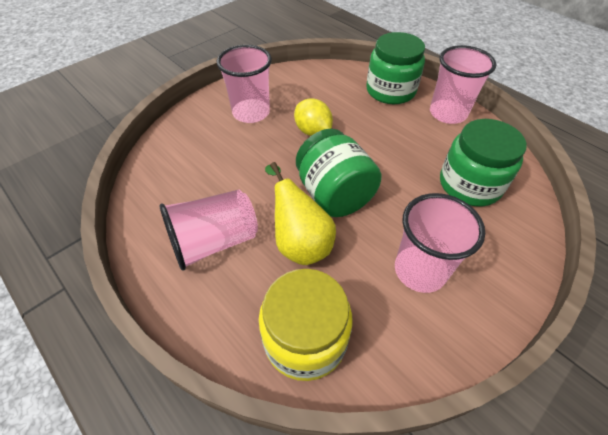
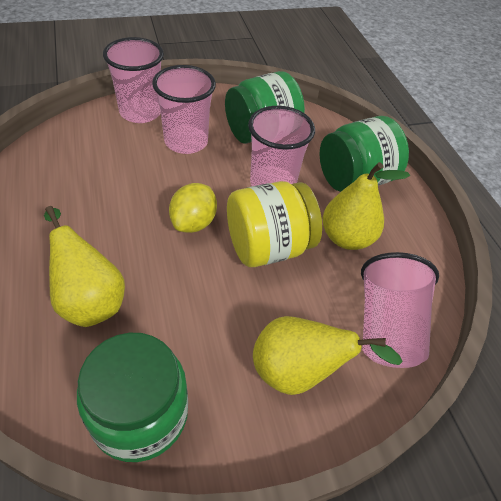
yellow pear: 1 -> 3

